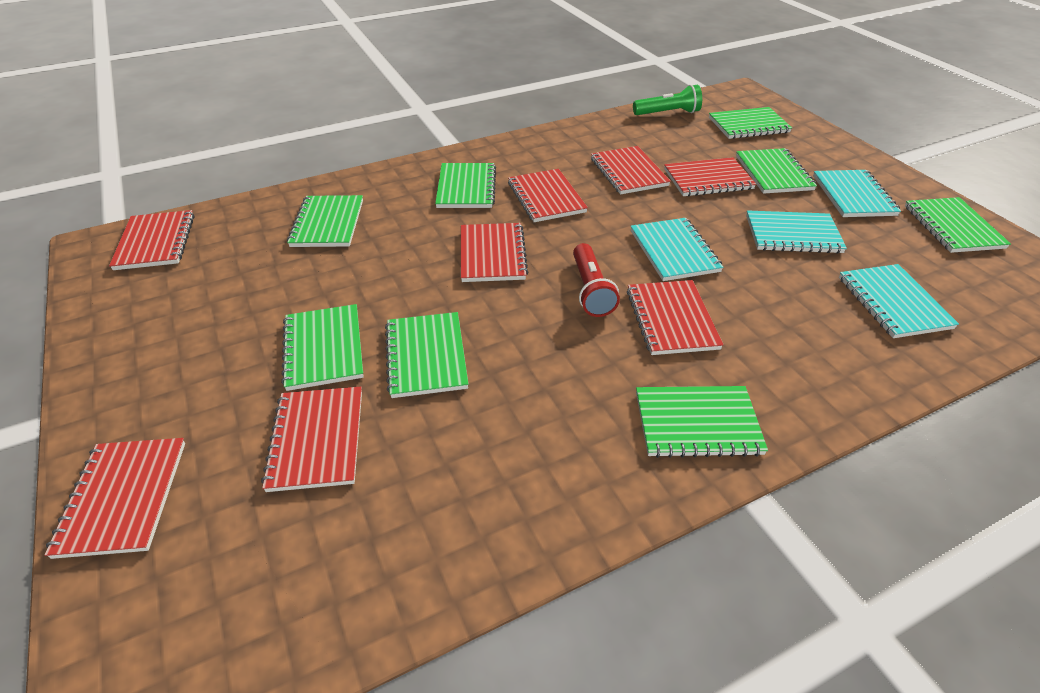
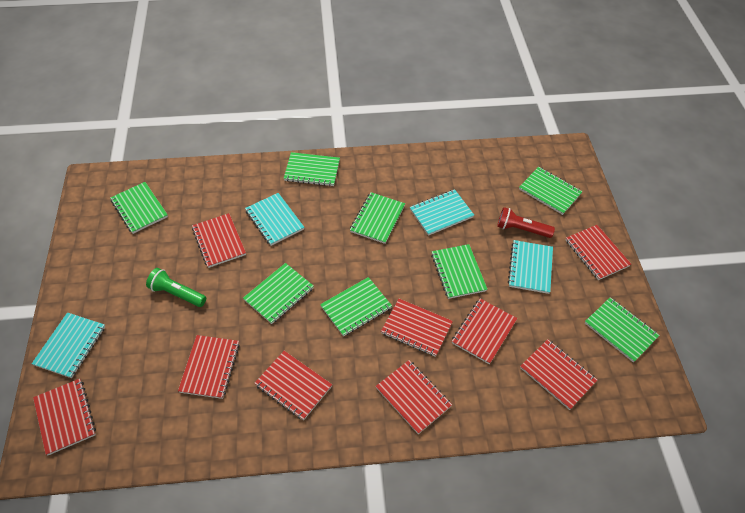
red notebook: 8 -> 9

